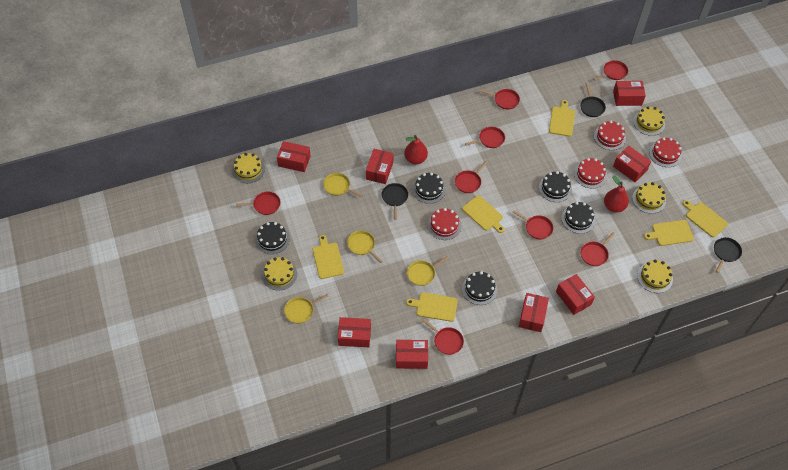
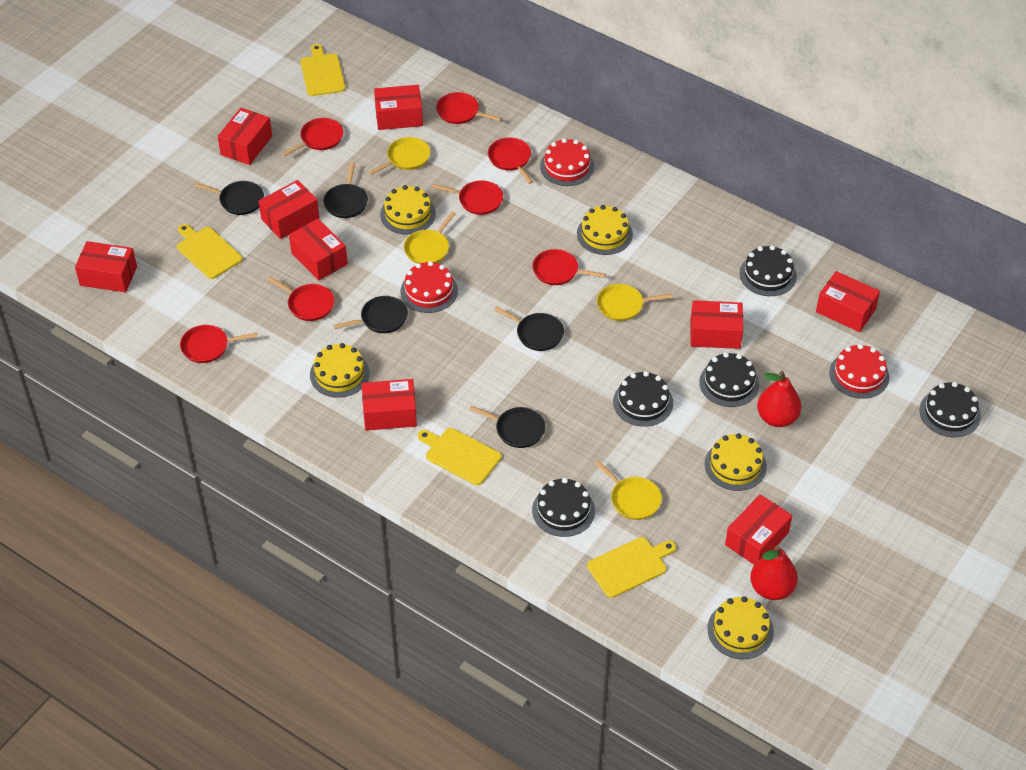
black pan: 3 -> 5
red box: 8 -> 9
red cake: 4 -> 3
red pan: 8 -> 7
yellow cutting board: 6 -> 4

